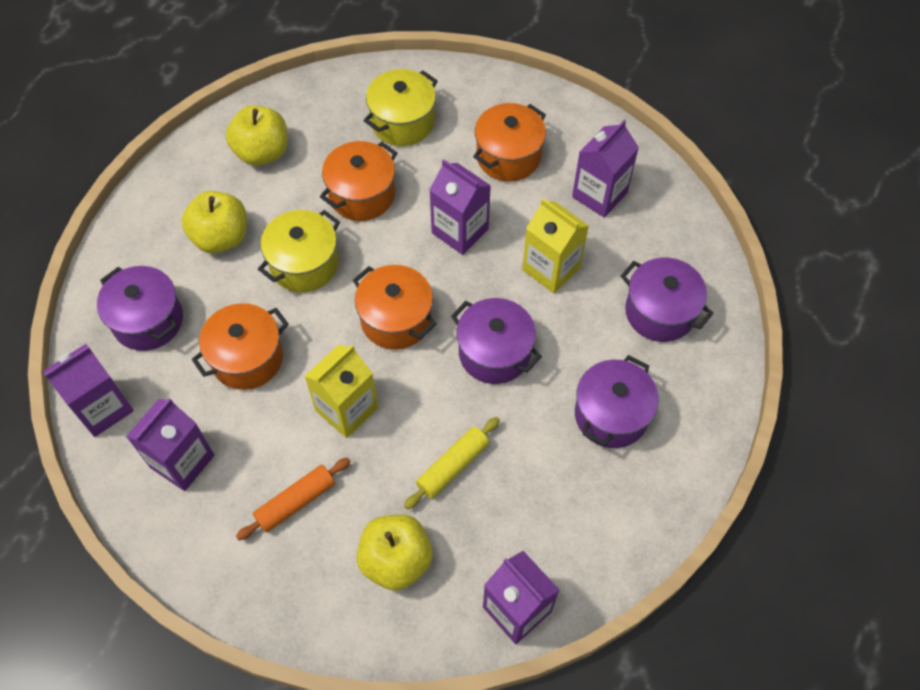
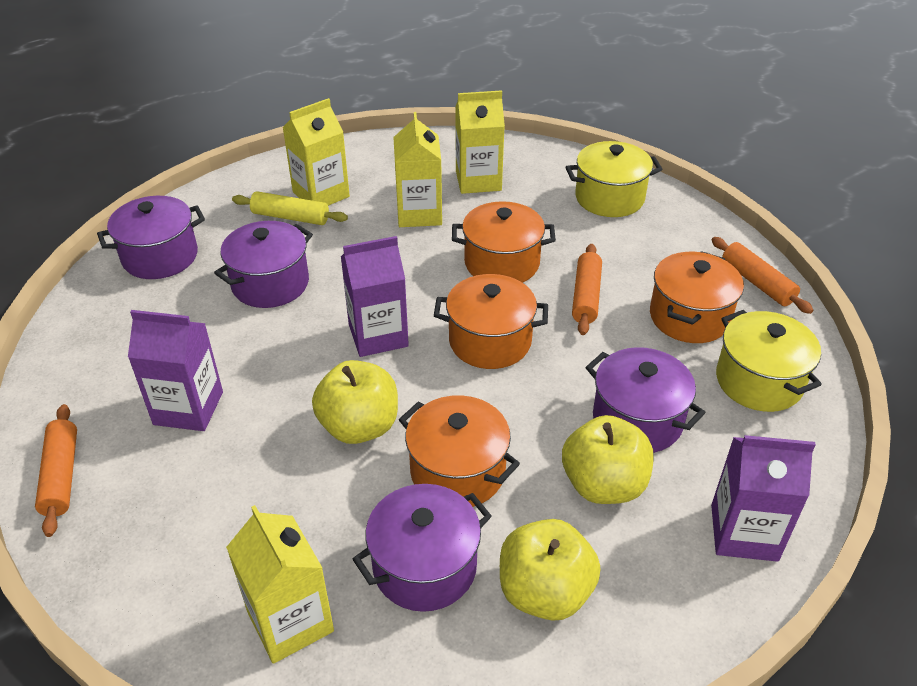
orange rolling pin: 1 -> 3
purple carton: 5 -> 3
yellow carton: 2 -> 4

